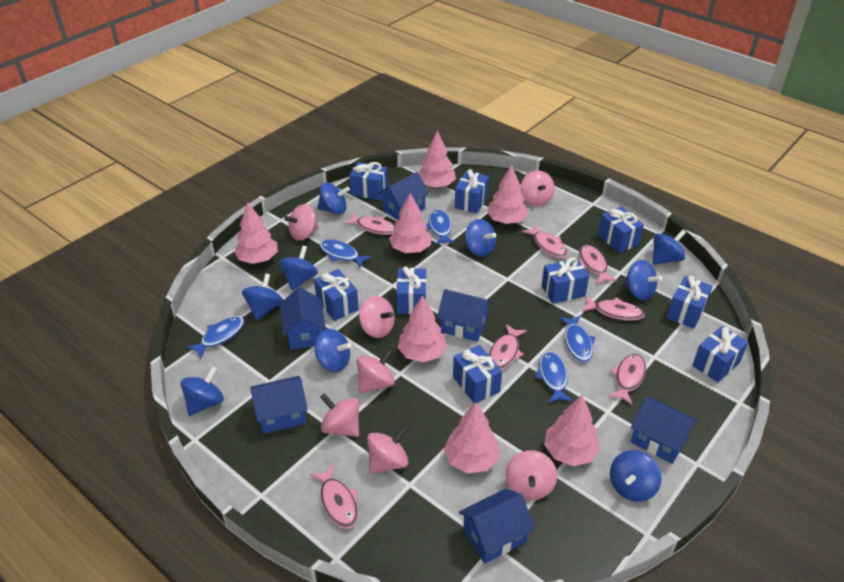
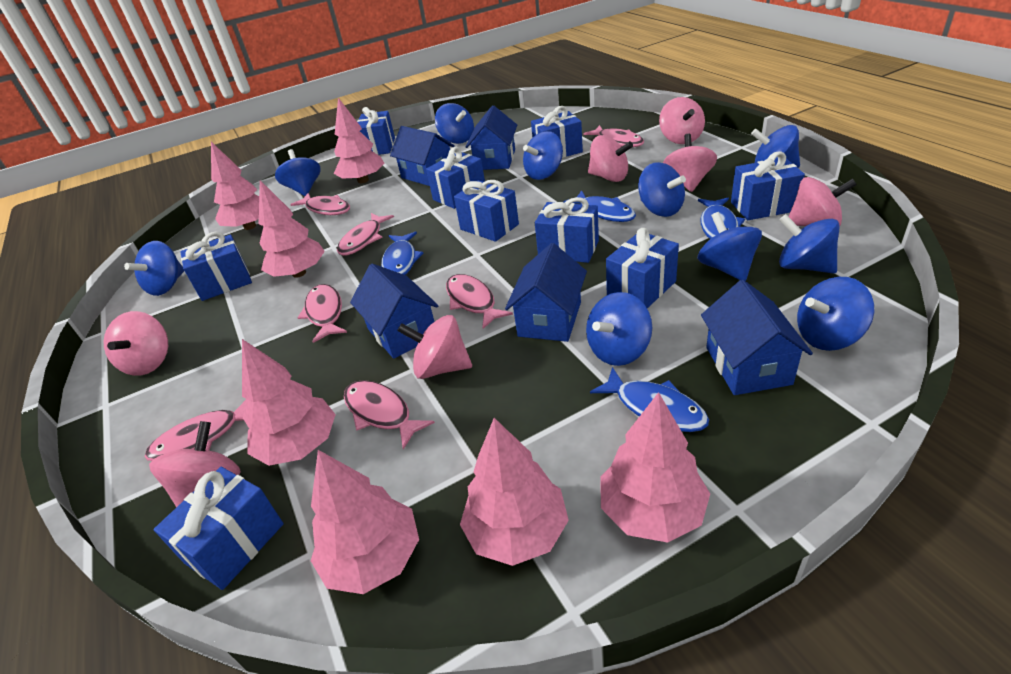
blue fish: 5 -> 4
blue house: 6 -> 5
blue spinning top: 9 -> 10

